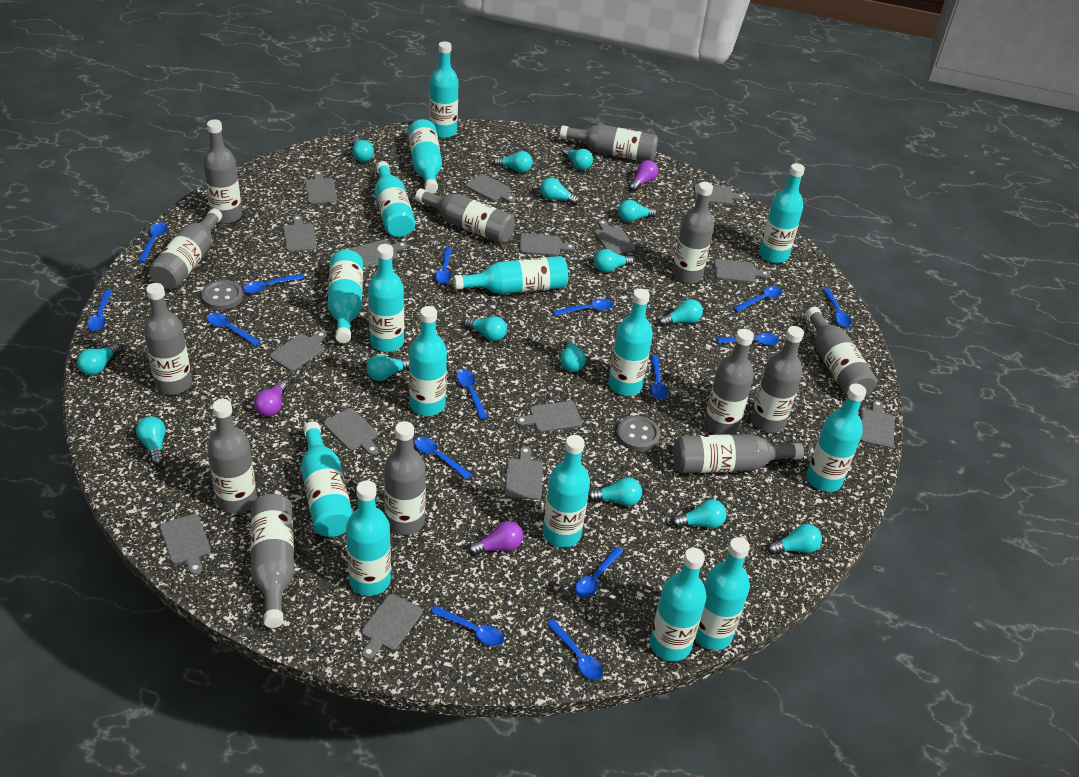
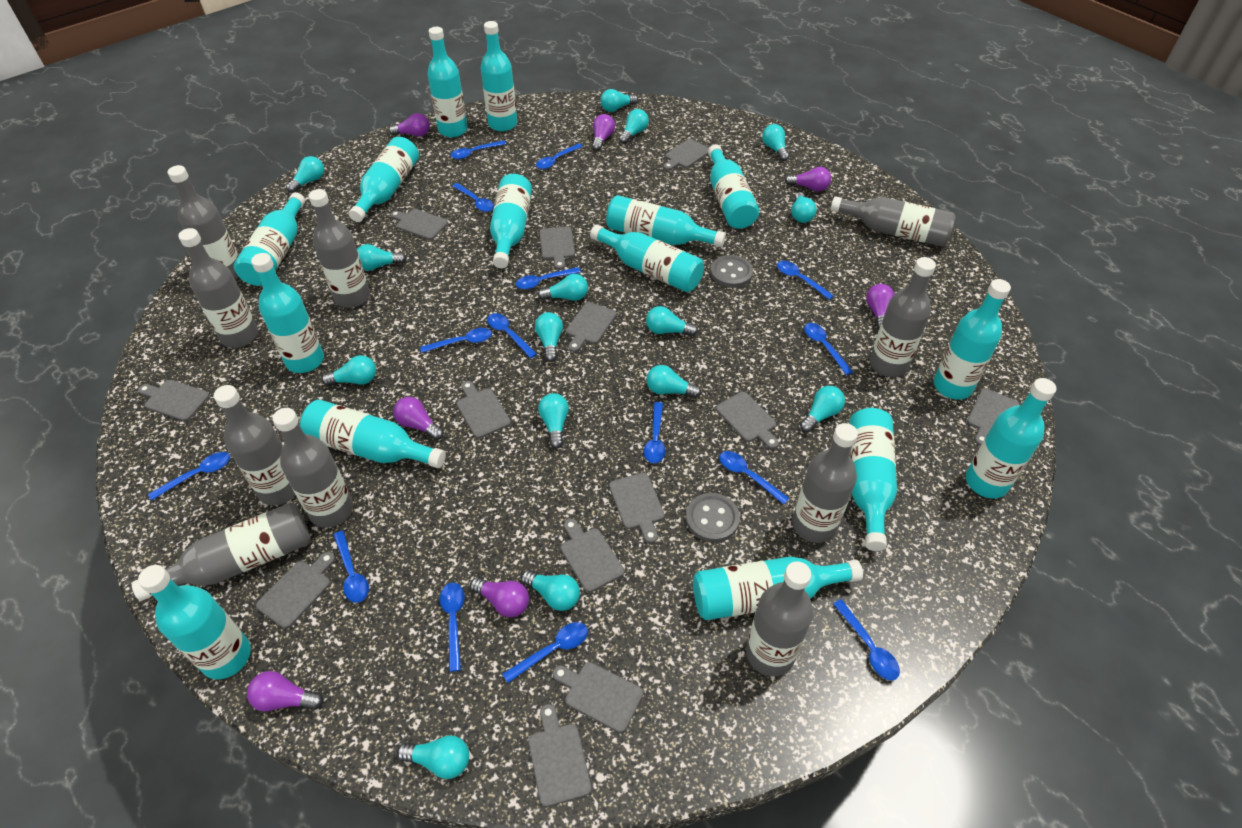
grey bottle: 13 -> 10
grey cutting board: 15 -> 13
purple light bulb: 3 -> 7

